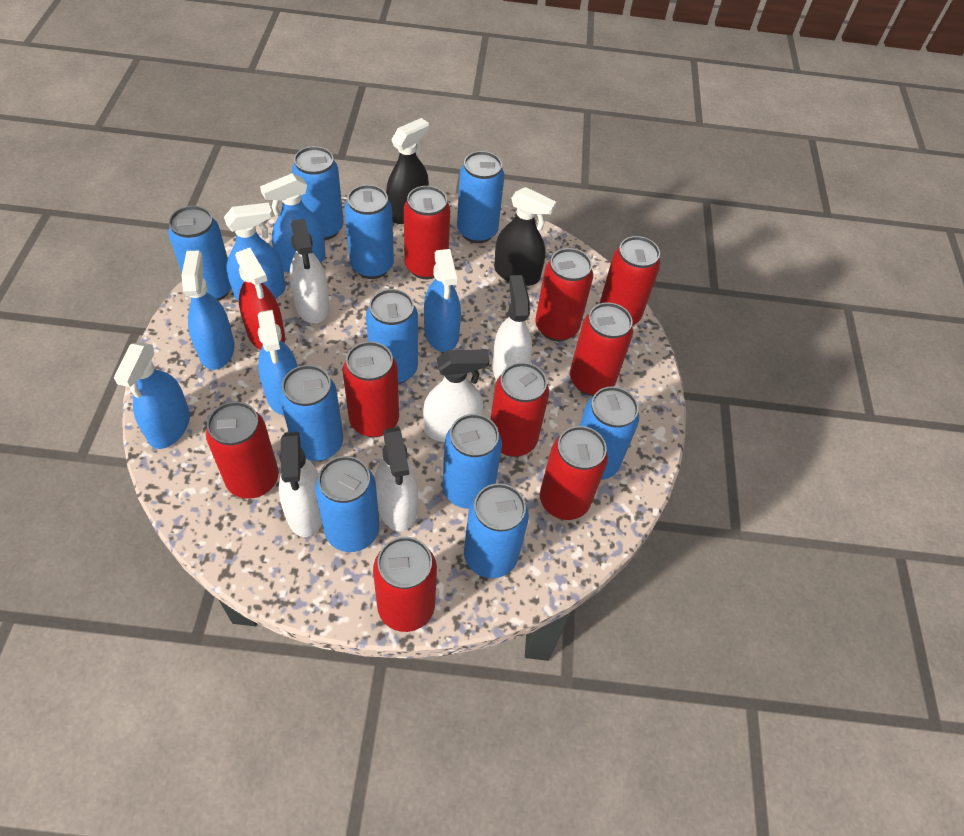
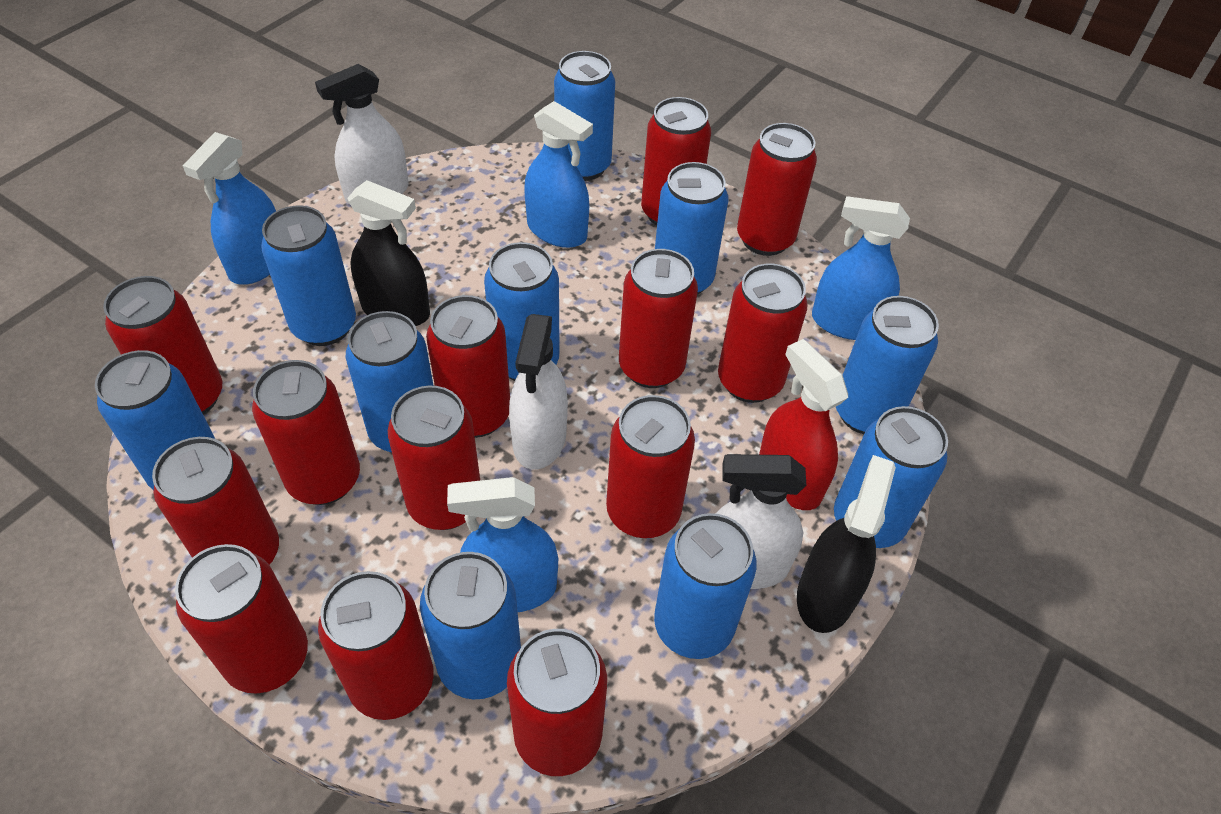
blue spray bottle: 6 -> 4
red can: 9 -> 13
white spray bottle: 5 -> 3

